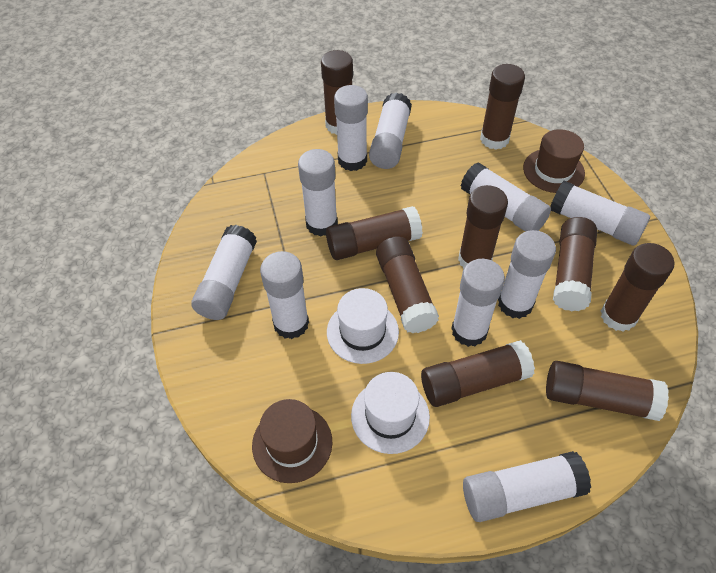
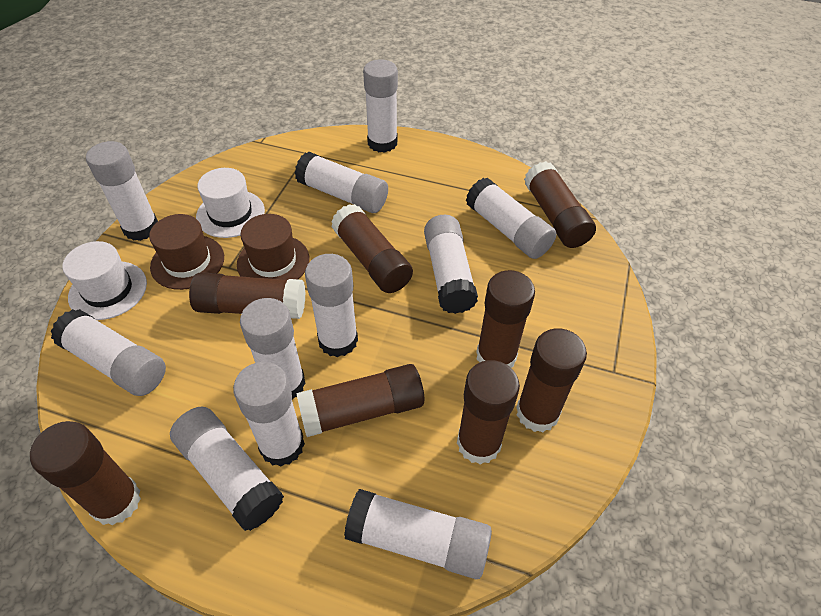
brown glue stick: 9 -> 8
white glue stick: 10 -> 11

